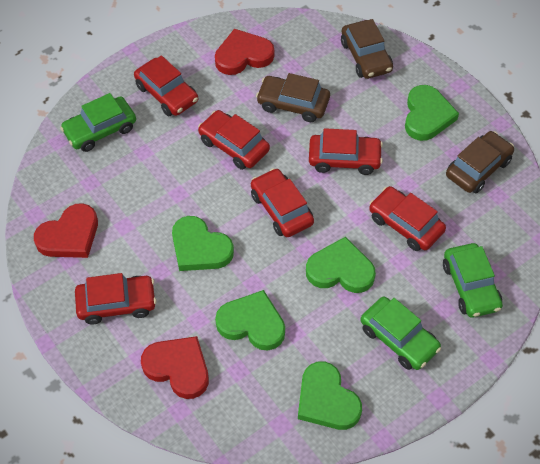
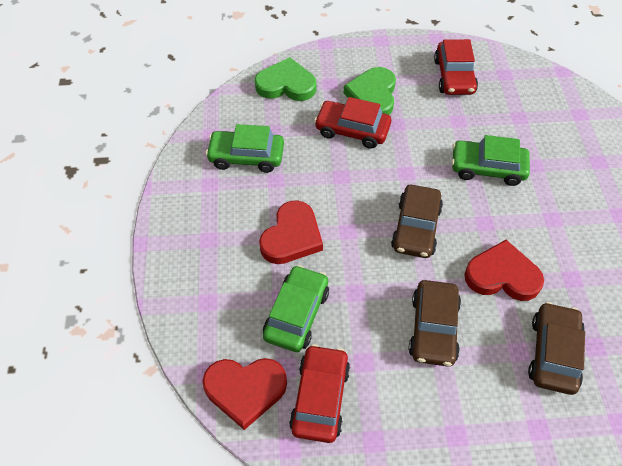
green heart: 5 -> 2
red car: 6 -> 3

